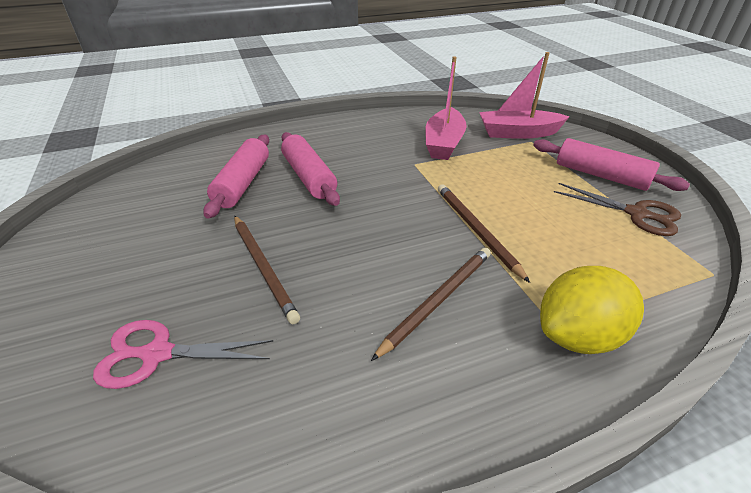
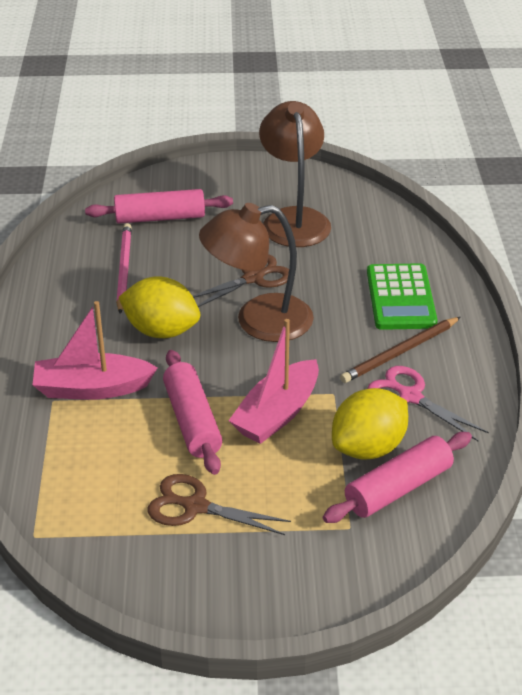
brown lamp: 0 -> 2
brown pencil: 3 -> 1
brown scissors: 1 -> 2
green calculator: 0 -> 1
pink pencil: 0 -> 1
yellow lemon: 1 -> 2

